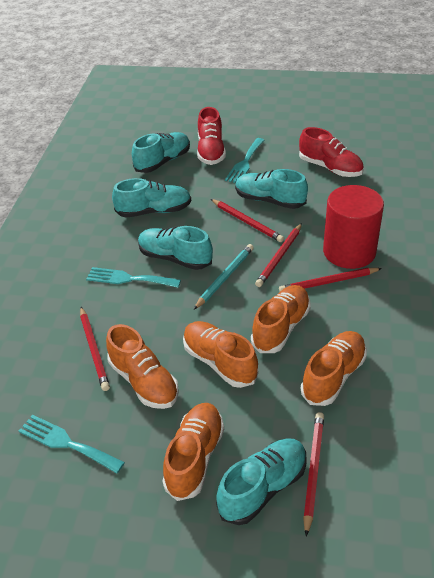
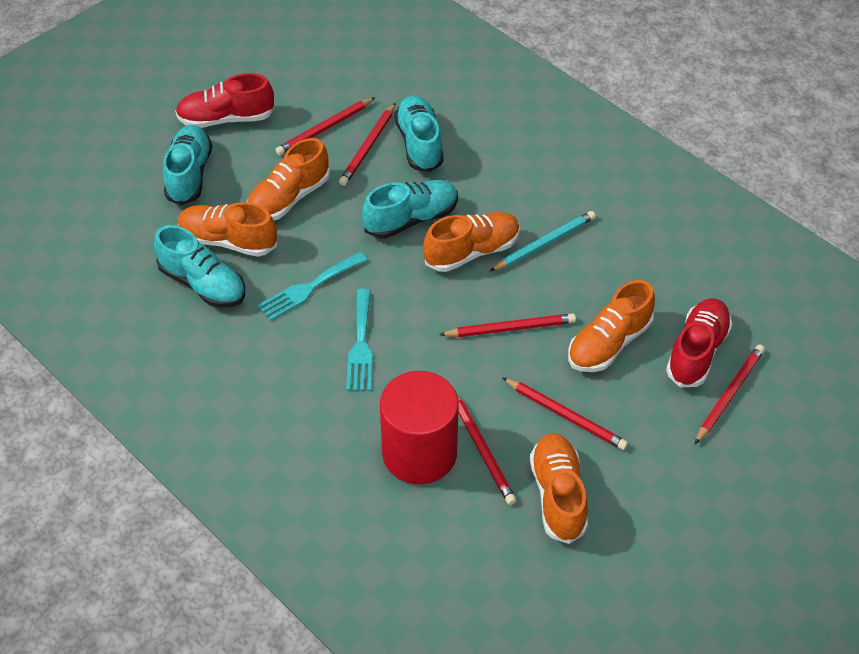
red pencil: 5 -> 6
turquoise fork: 3 -> 2
turquoise shoe: 5 -> 4

